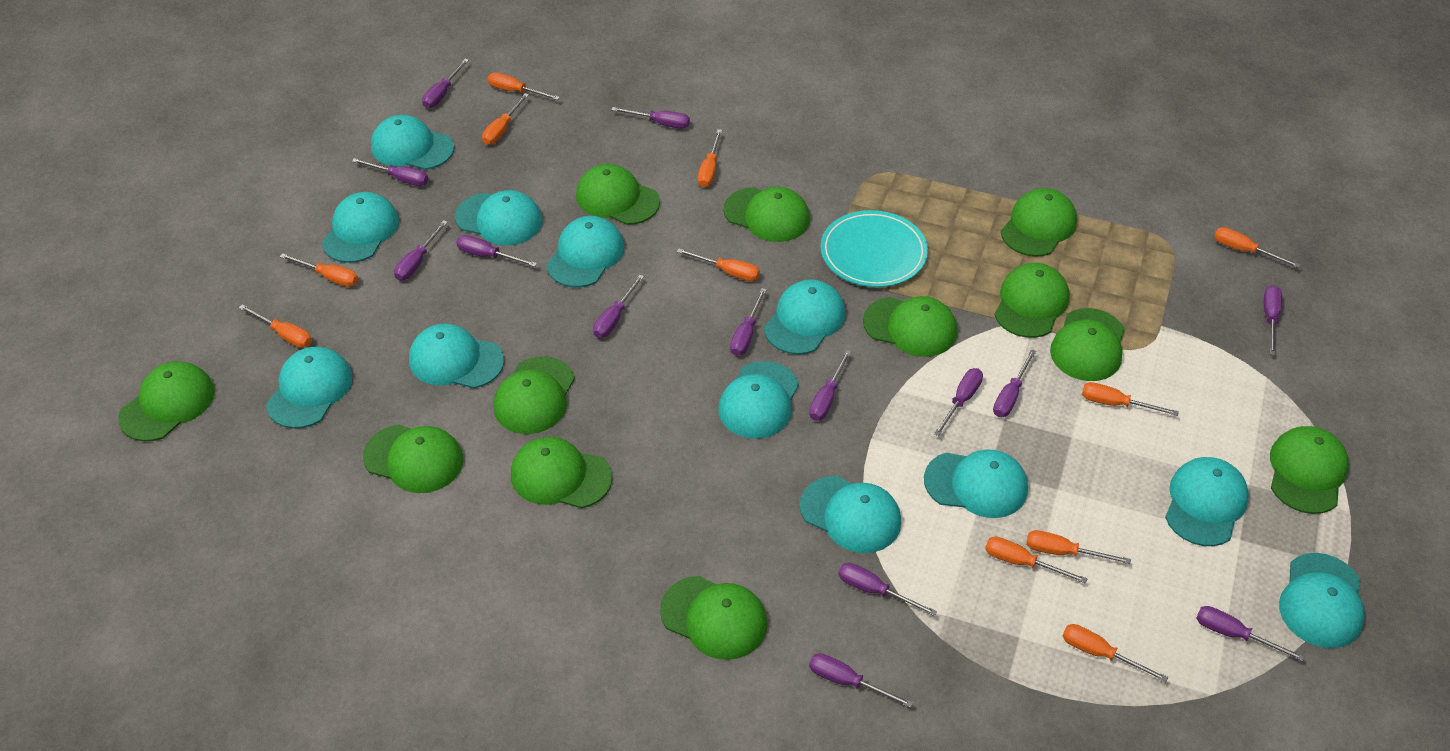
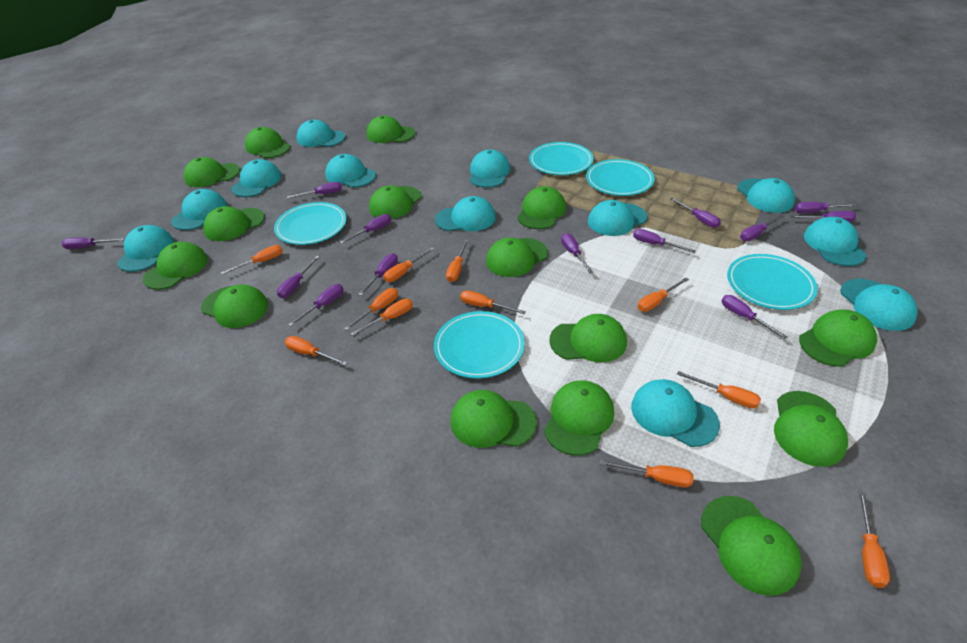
green cap: 12 -> 15
purple screwdriver: 14 -> 13
turquoise plate: 1 -> 5

